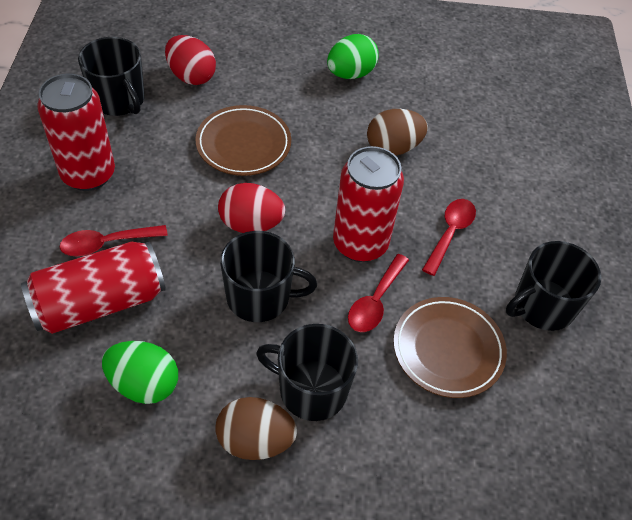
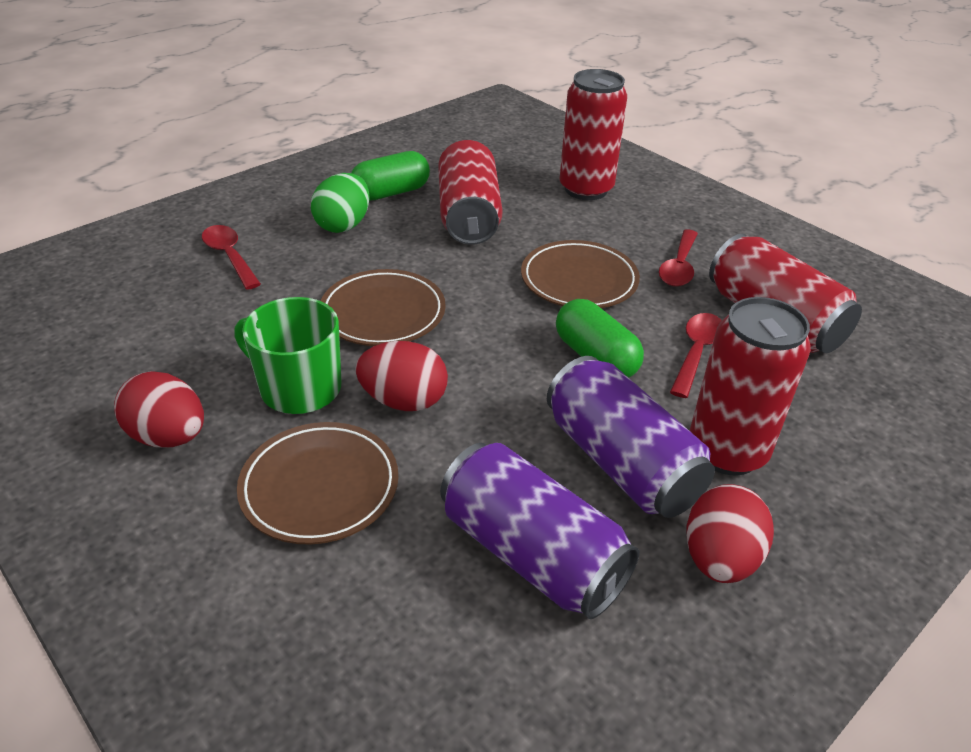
black mug: 4 -> 0
brown egg: 2 -> 0
brown plate: 2 -> 3
green capsule: 0 -> 2
green egg: 2 -> 1
green mug: 0 -> 1
purple can: 0 -> 2
red can: 3 -> 4
red egg: 2 -> 3

